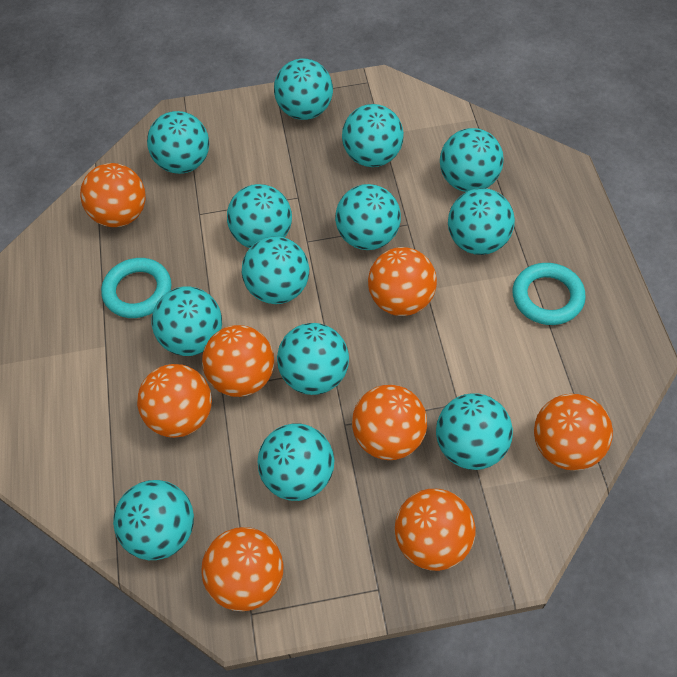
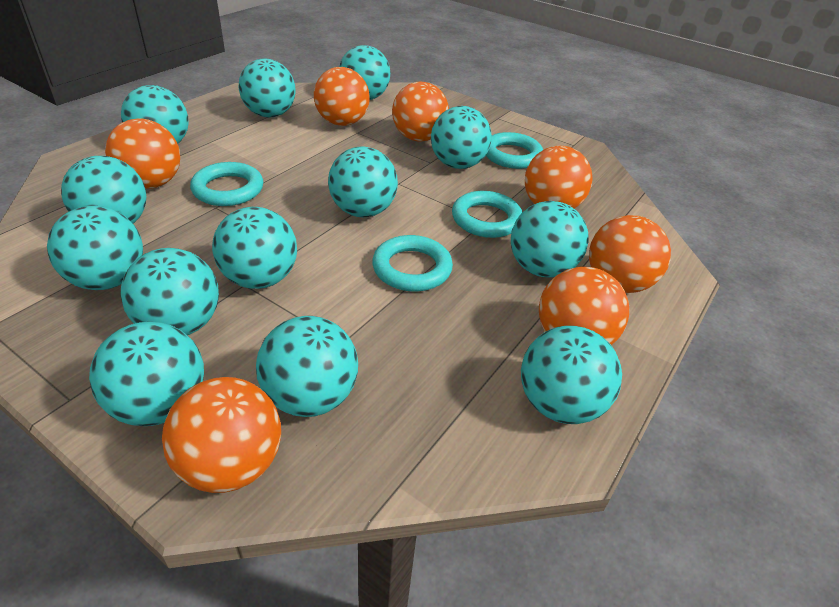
orange ball: 8 -> 7
turquoise ring: 2 -> 4

